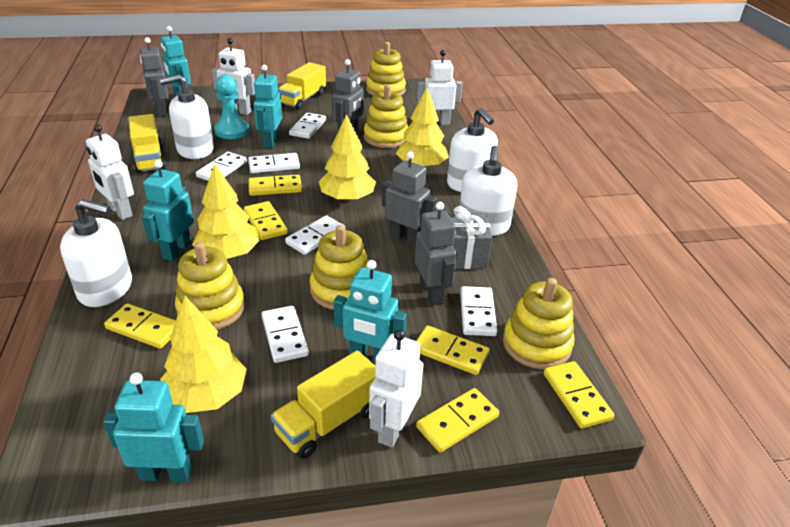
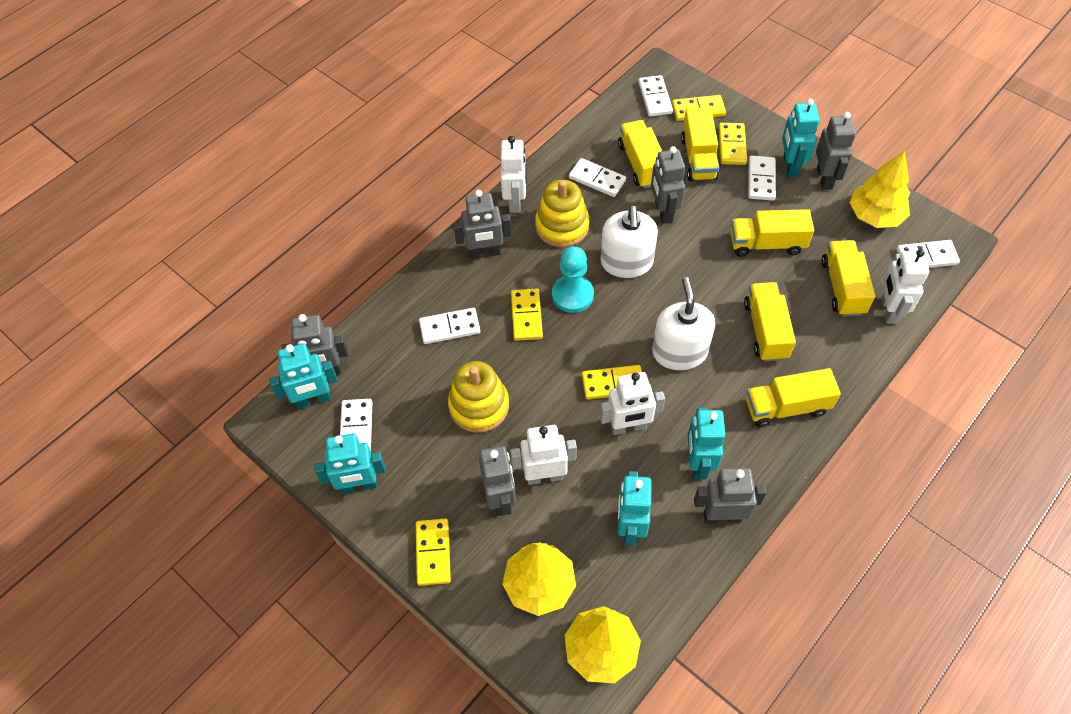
grey gift: 1 -> 0
grey robot: 4 -> 6
white soap dispenser: 4 -> 2
yellow domino: 6 -> 5
yellow stacking toy: 5 -> 2
yellow tree: 4 -> 3
yellow truck: 3 -> 6

